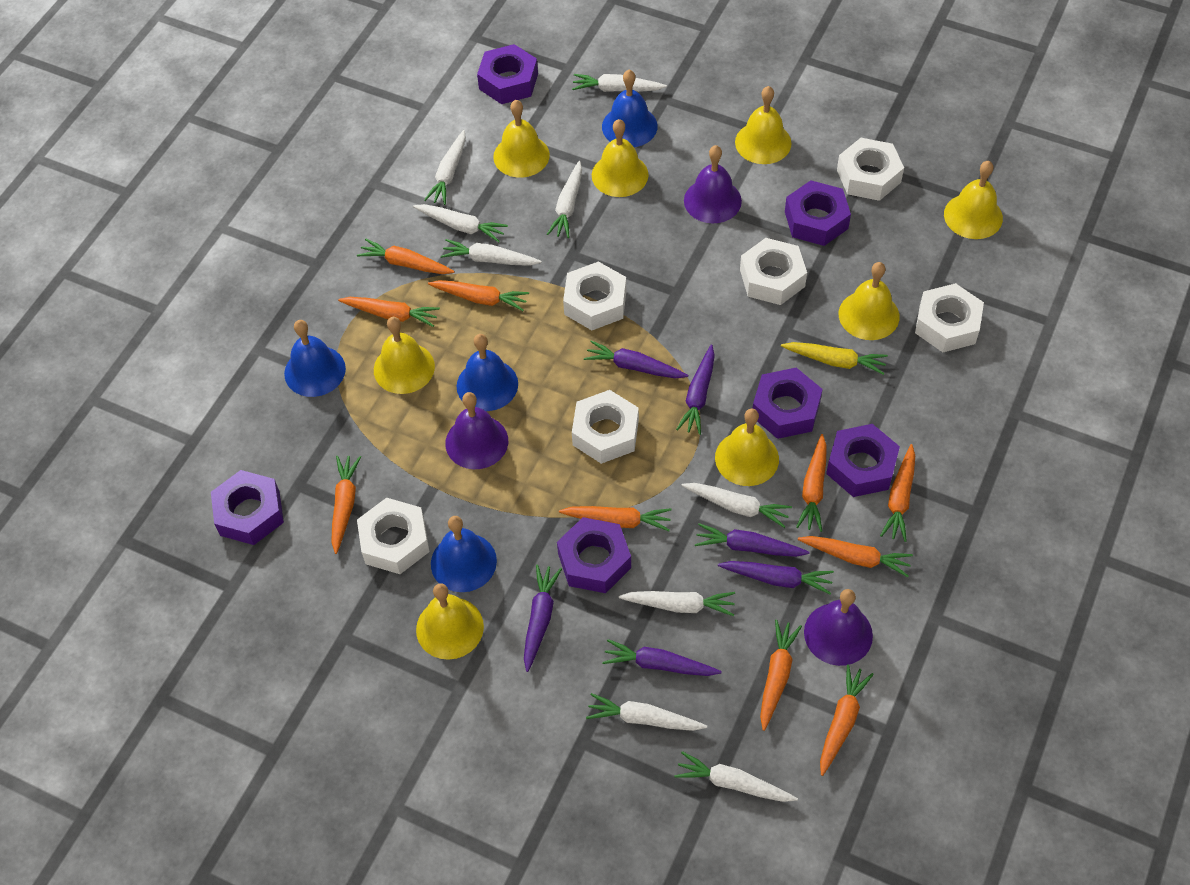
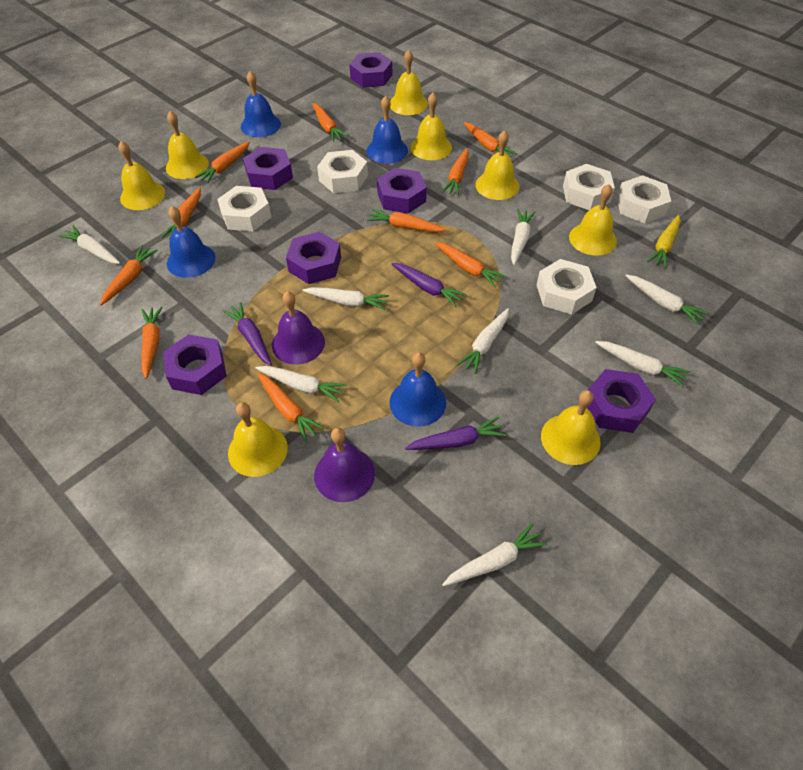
purple bell: 3 -> 2
purple carrot: 6 -> 3
white carrot: 9 -> 8
white nut: 6 -> 5

